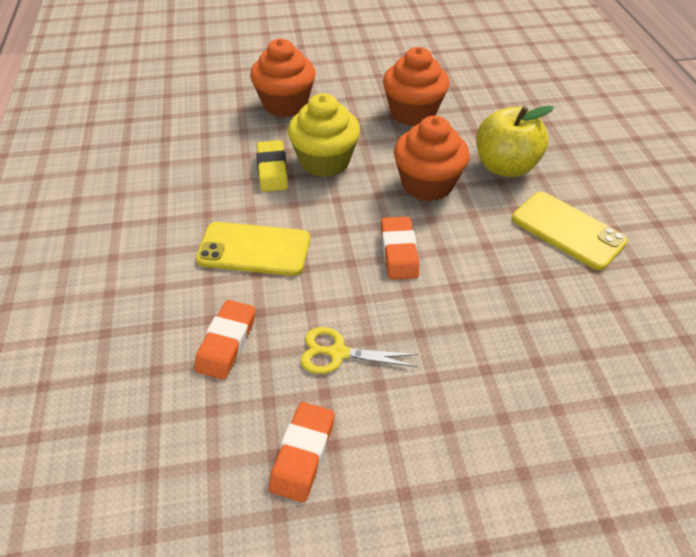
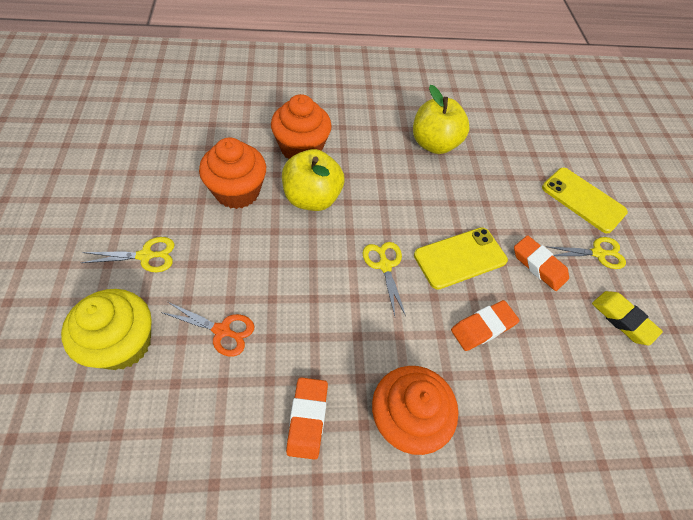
orange scissors: 0 -> 1
yellow apple: 1 -> 2
yellow scissors: 1 -> 3

